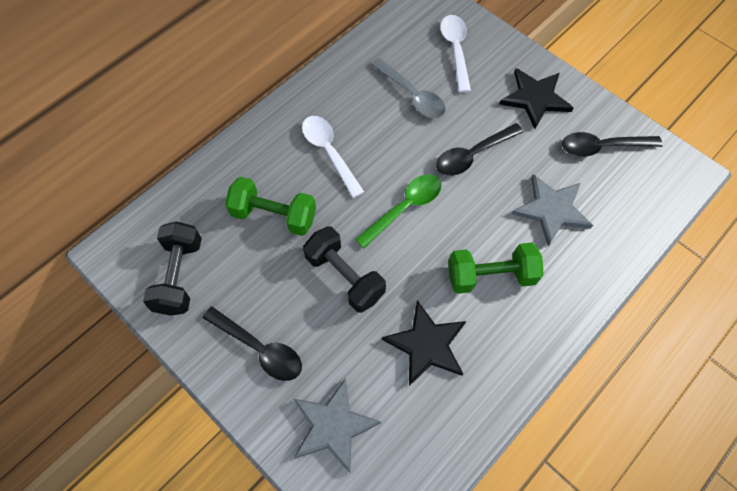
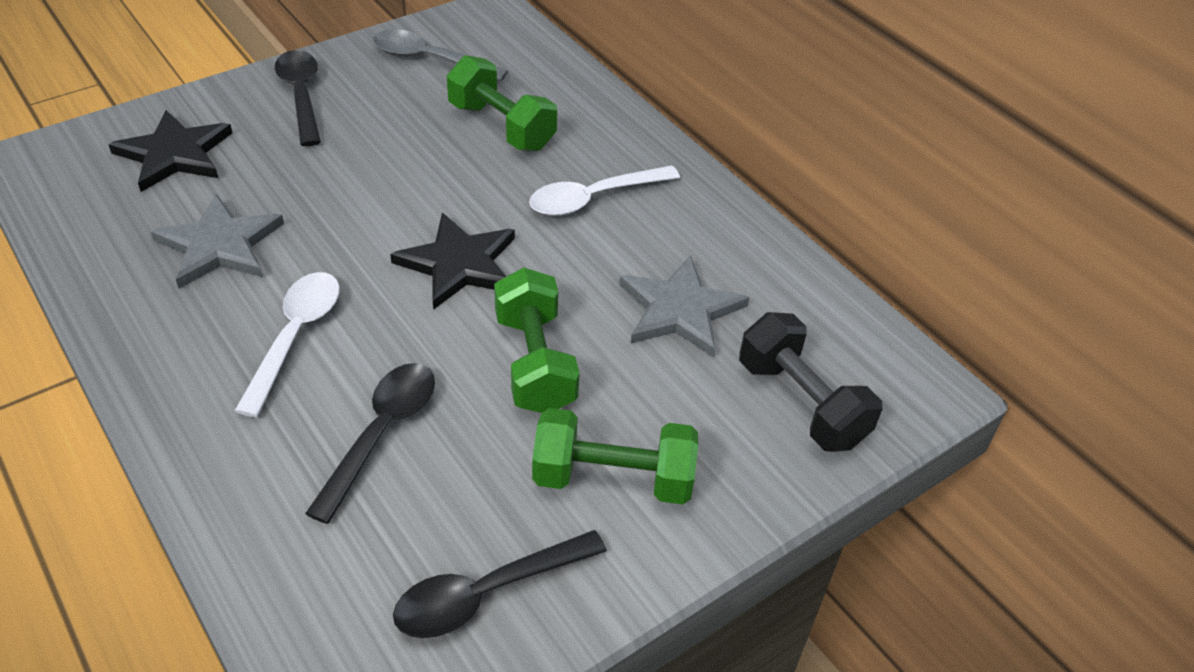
black dumbbell: 2 -> 1
green dumbbell: 2 -> 3
green spoon: 1 -> 0

